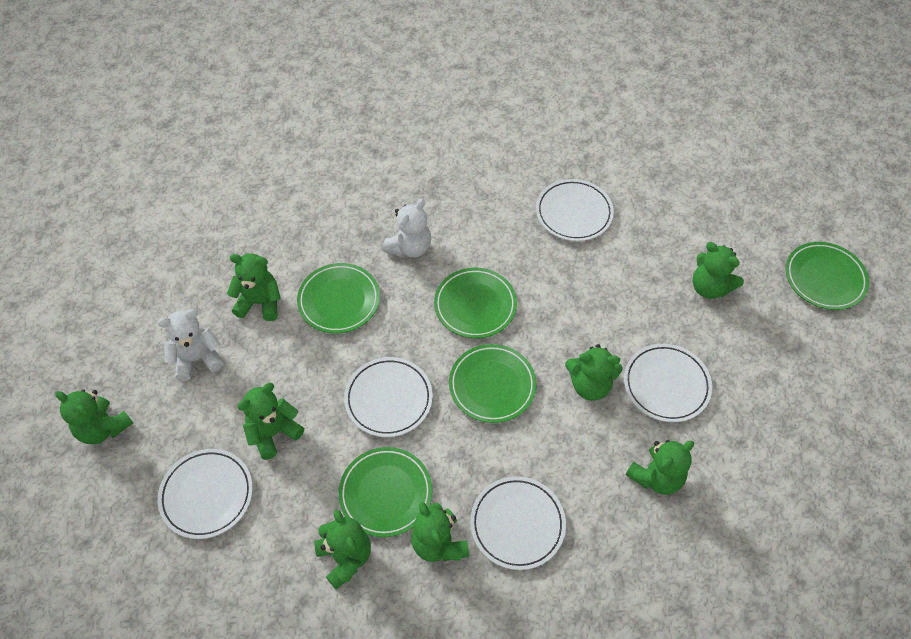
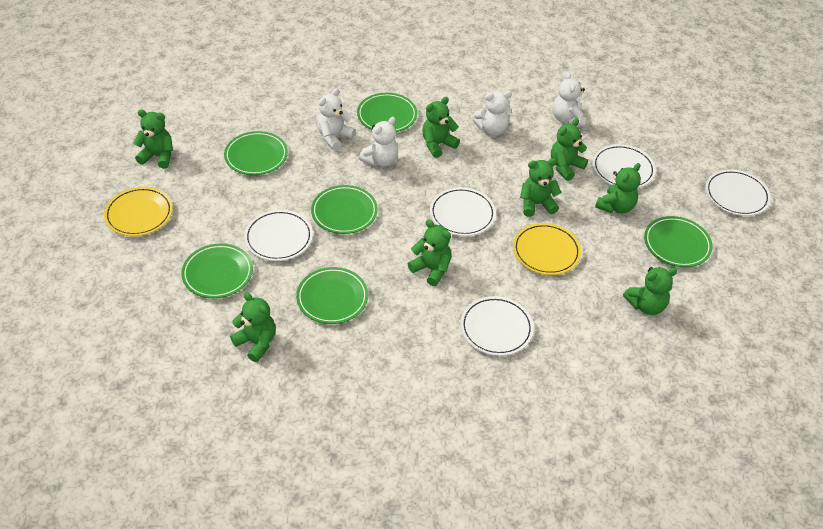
green plate: 5 -> 6
white teddy bear: 2 -> 4
yellow plate: 0 -> 2

